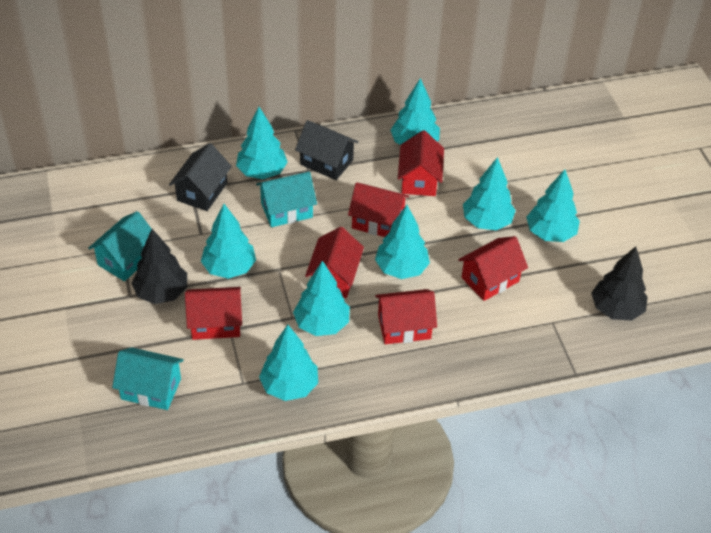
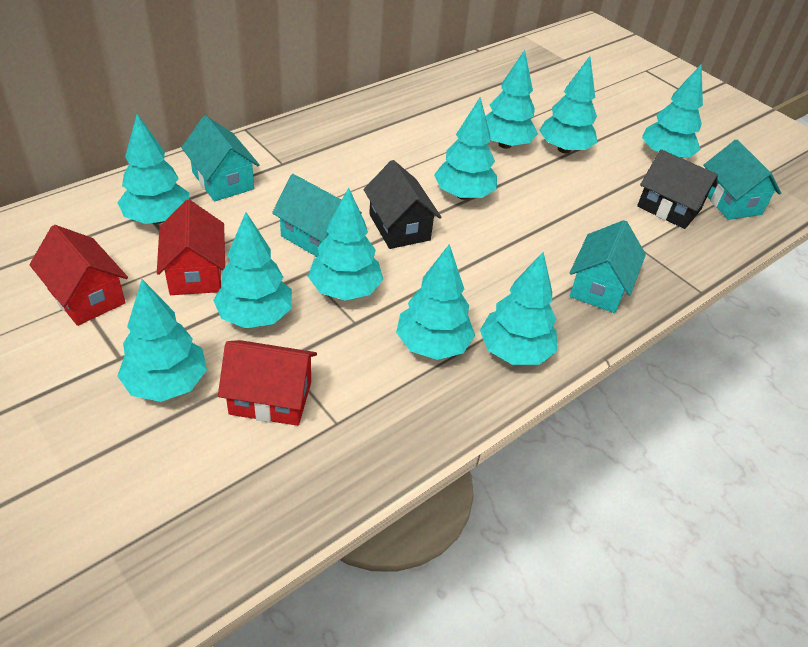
black tree: 2 -> 0
red house: 6 -> 3
turquoise house: 3 -> 4
turquoise tree: 8 -> 10

